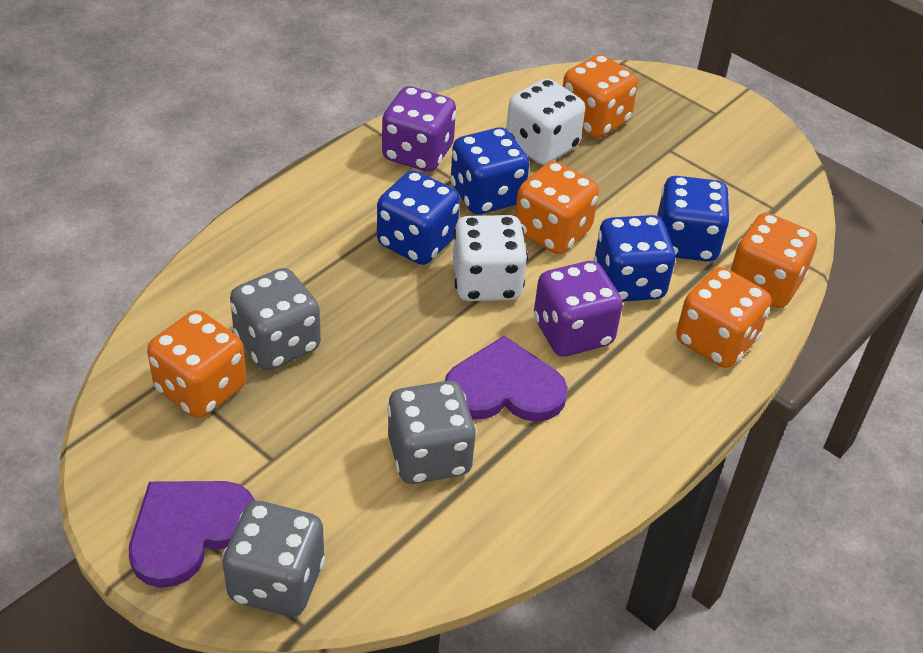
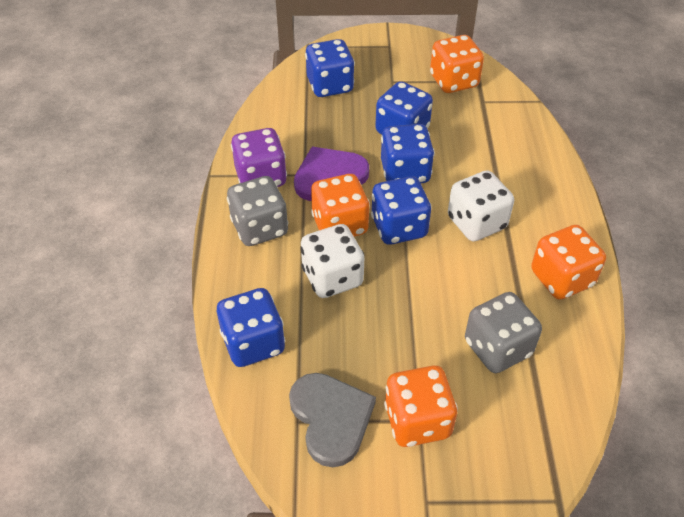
blue dice: 4 -> 5
grey dice: 3 -> 2
grey heart: 0 -> 1
orange dice: 5 -> 4
purple dice: 2 -> 1
purple heart: 2 -> 1

